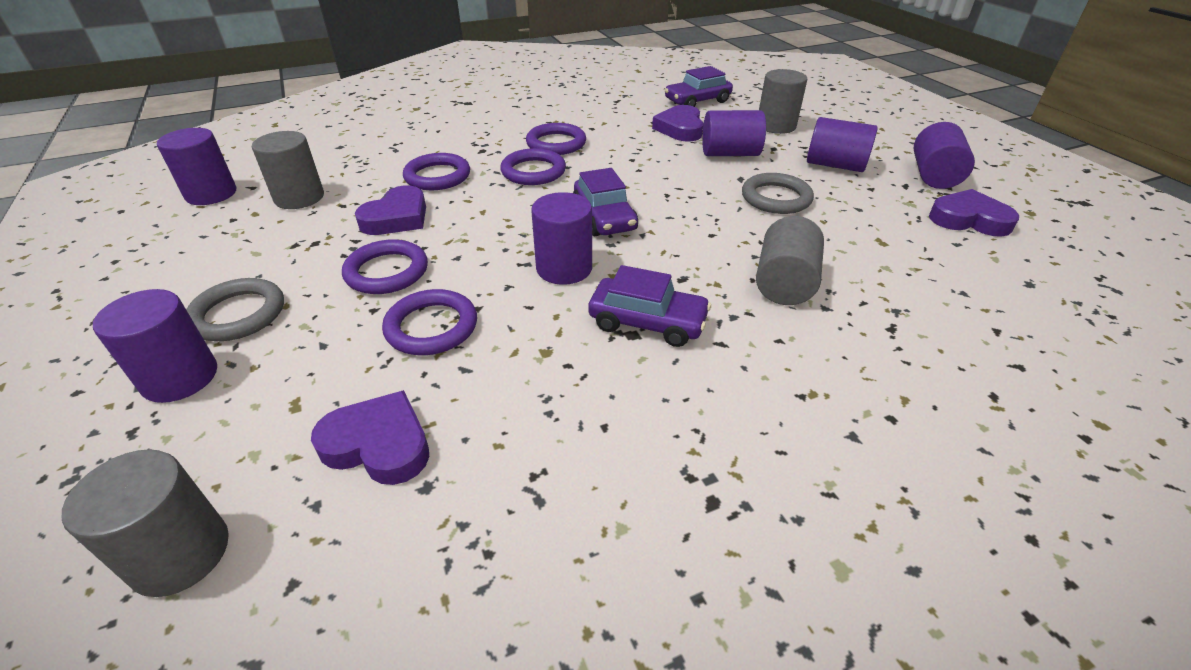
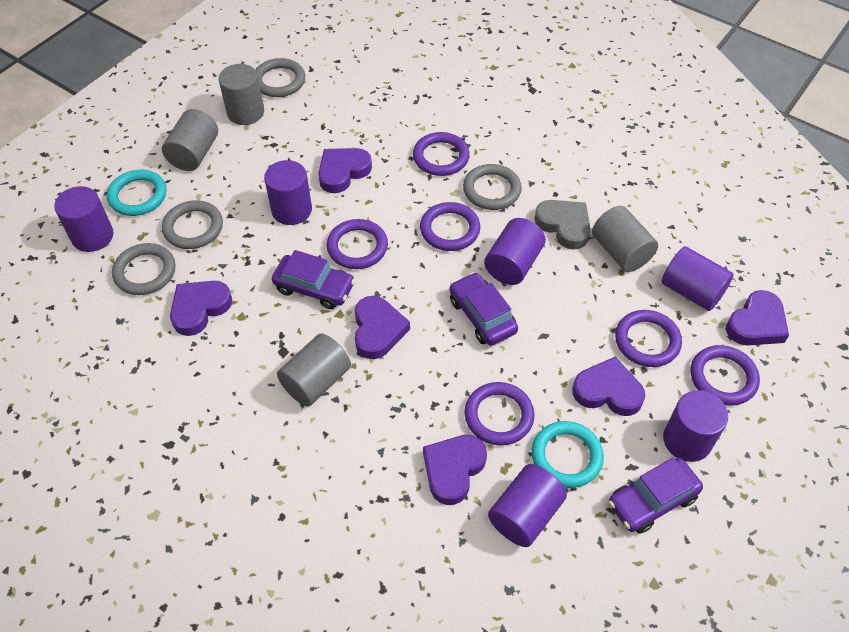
grey heart: 0 -> 1
grey ring: 2 -> 4
purple heart: 4 -> 6
purple ring: 5 -> 6
turquoise ring: 0 -> 2

